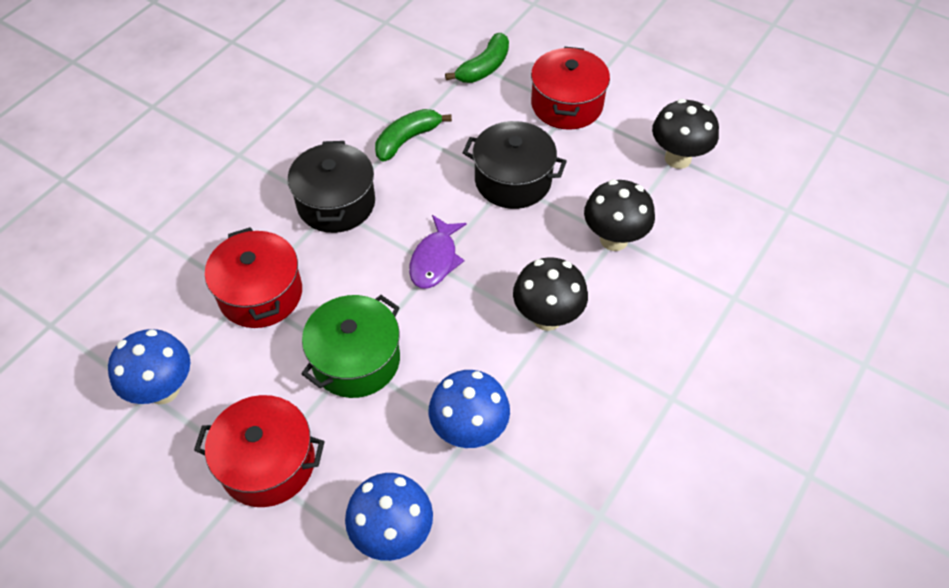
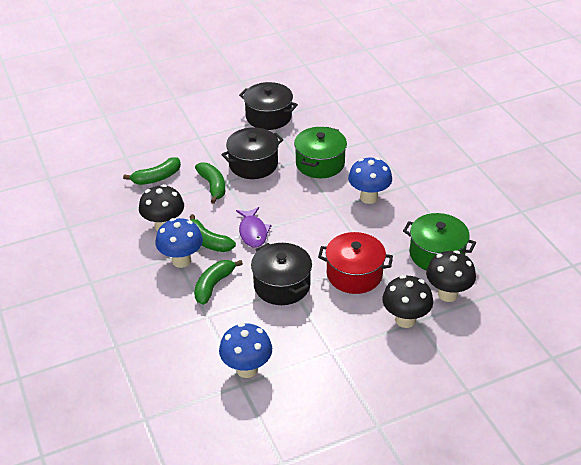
black pot: 2 -> 3
green banana: 2 -> 4
green pot: 1 -> 2
red pot: 3 -> 1

